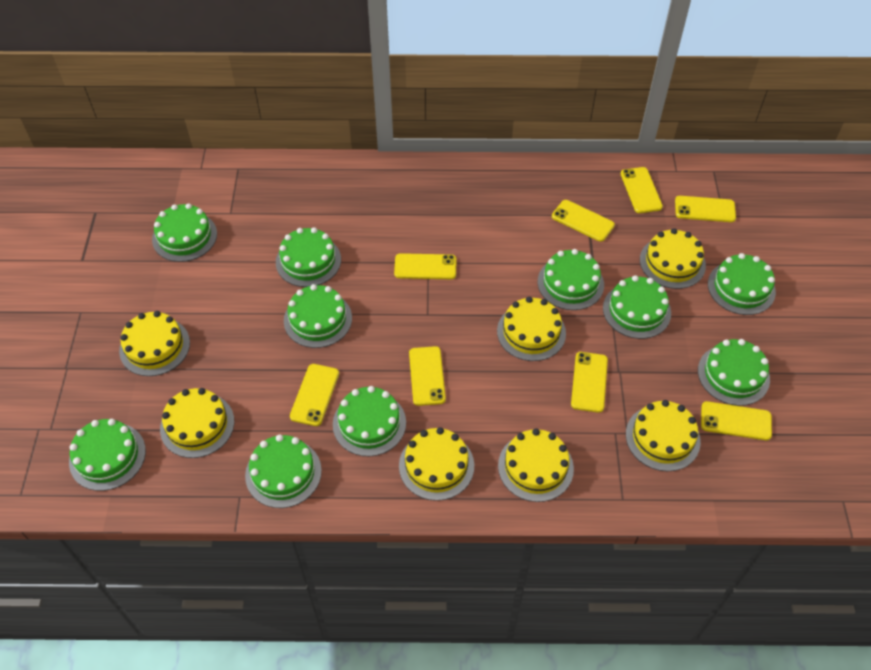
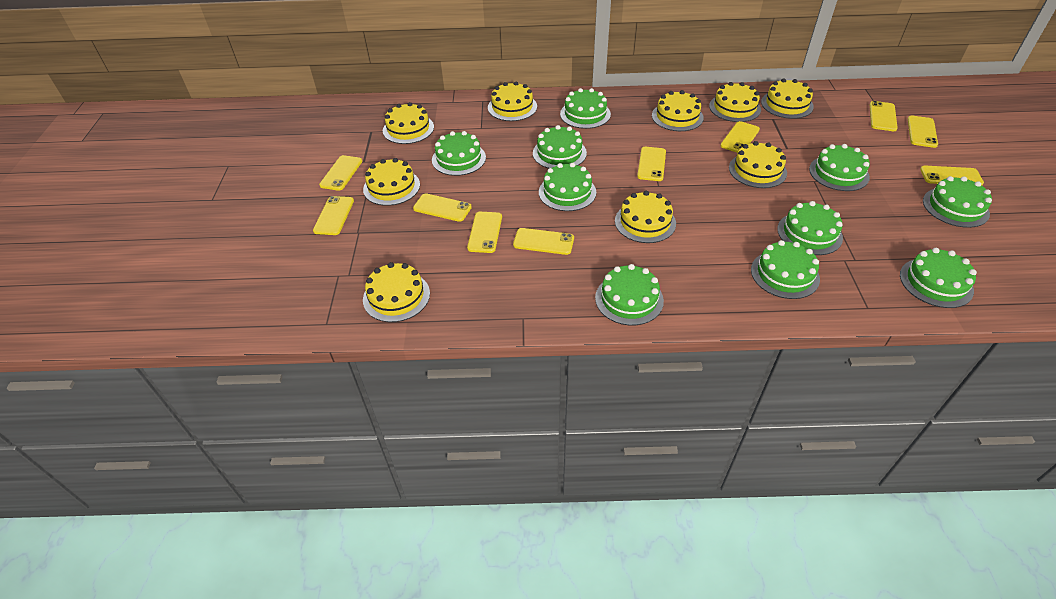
yellow cake: 7 -> 9
yellow phone: 8 -> 10

